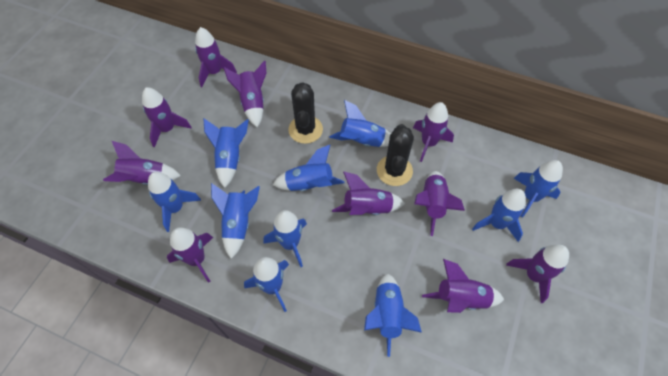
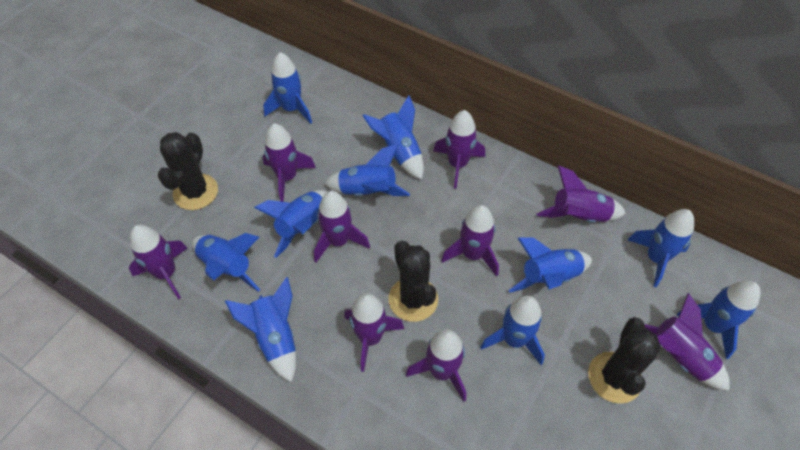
black cactus: 2 -> 3
purple rocket: 10 -> 9

